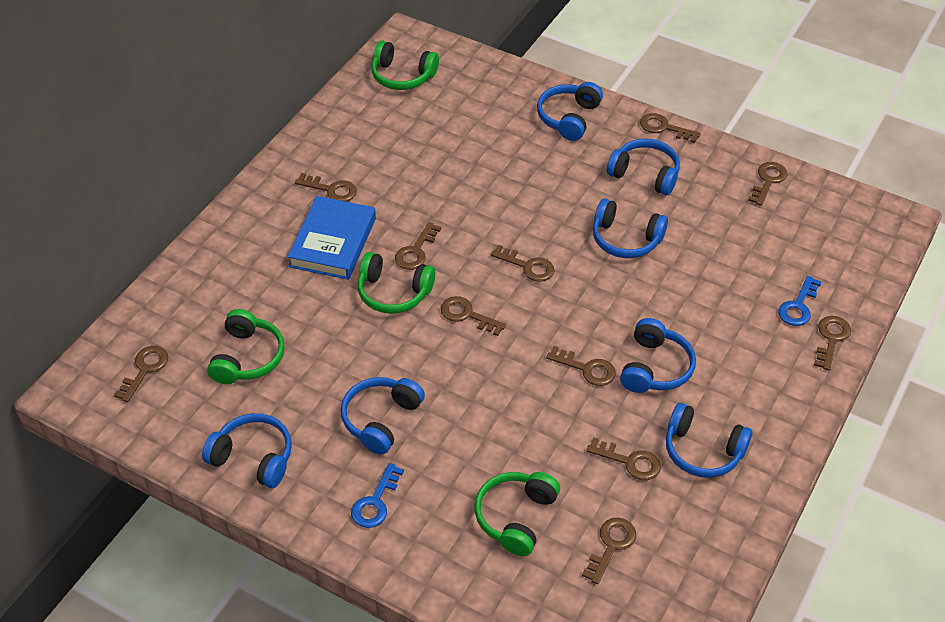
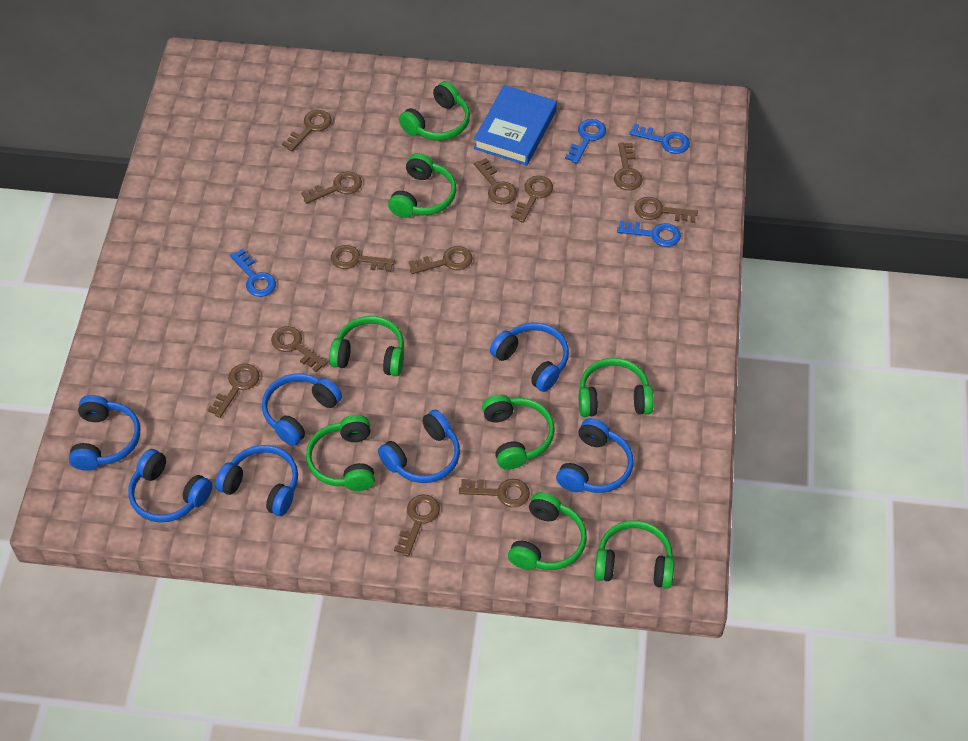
blue key: 2 -> 4
brown key: 11 -> 12
green headphones: 4 -> 8

